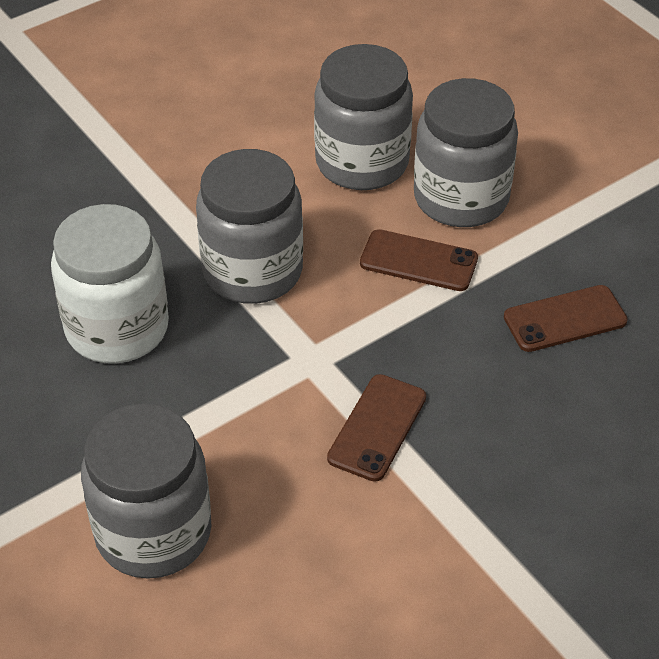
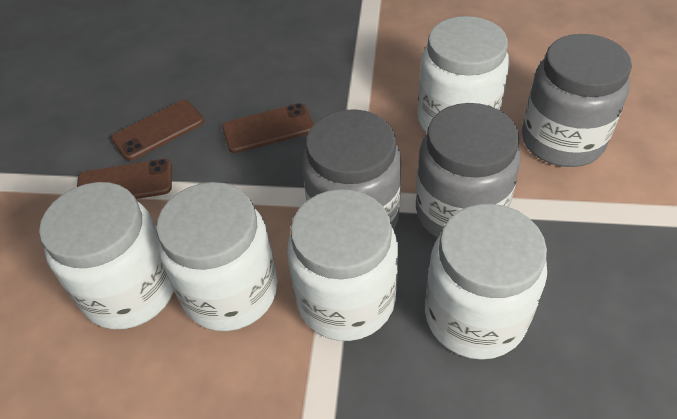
grey jar: 4 -> 3
white jar: 1 -> 5

